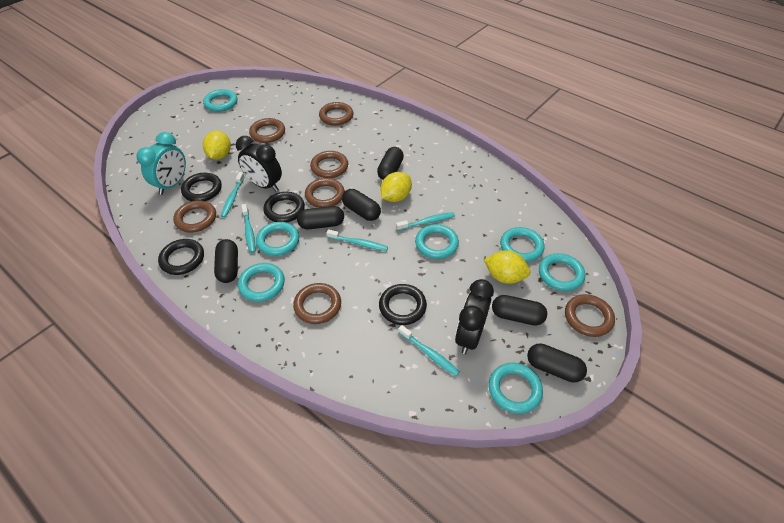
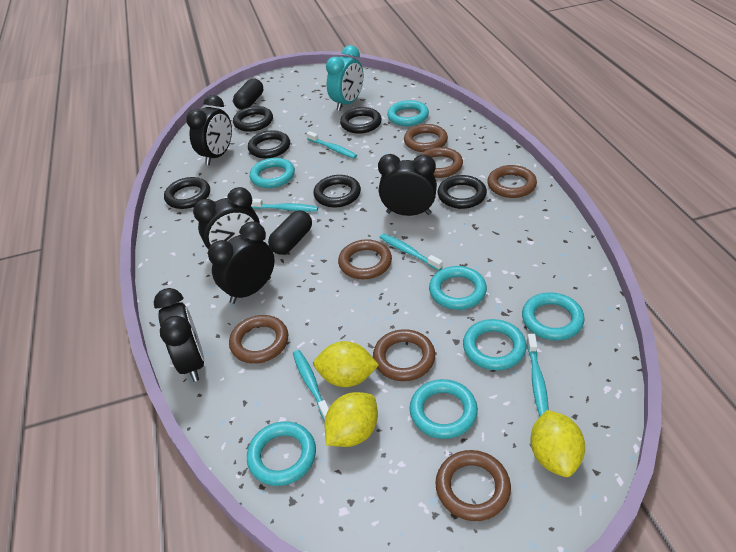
black capsule: 6 -> 2
black clock: 2 -> 5
black ring: 4 -> 6

